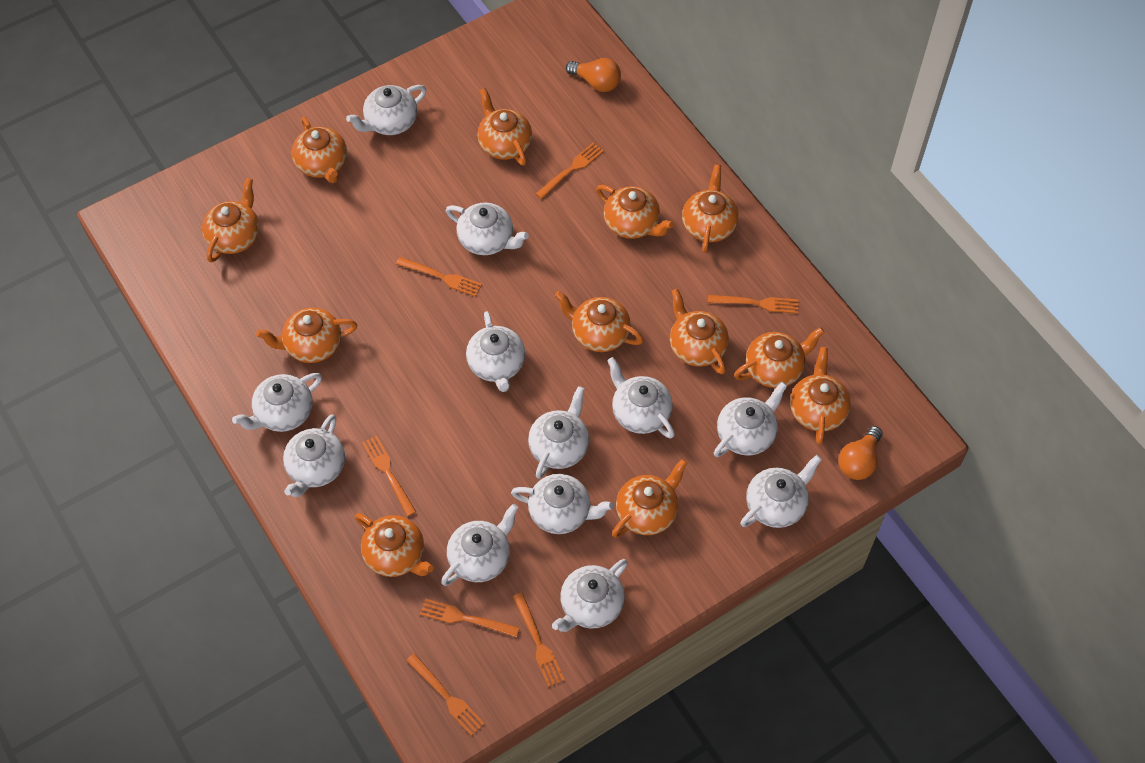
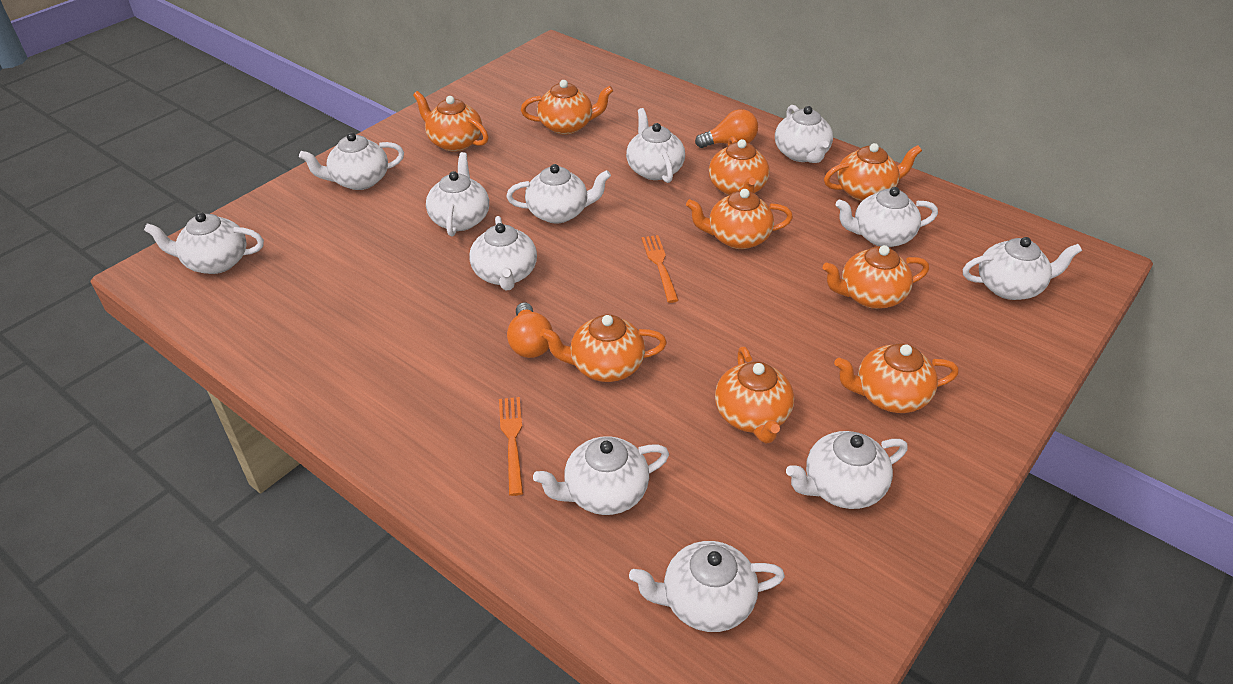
orange fork: 7 -> 2
orange teapot: 12 -> 9

